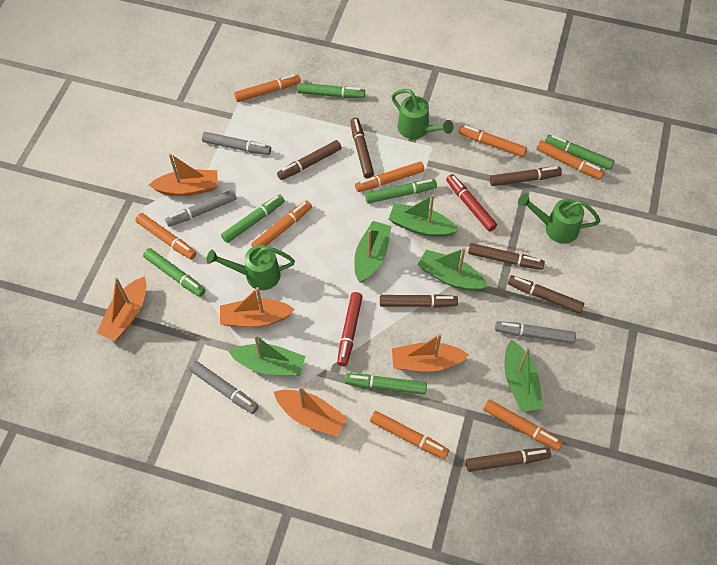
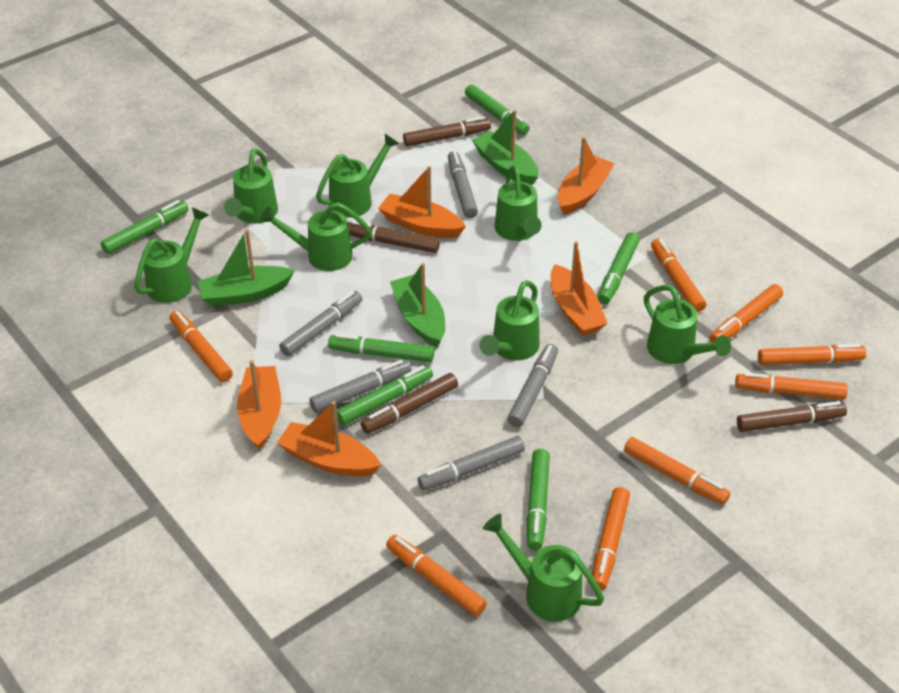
brown marker: 7 -> 4
green boat: 5 -> 3
green watering can: 3 -> 8
grey marker: 4 -> 5
red marker: 2 -> 0

